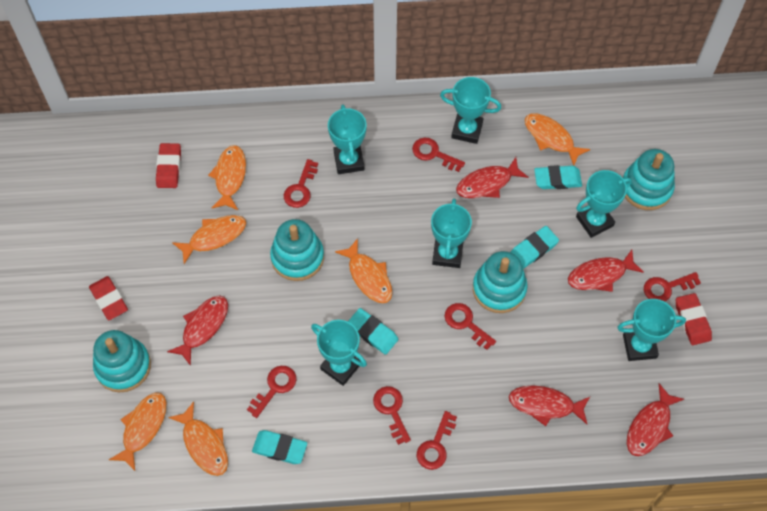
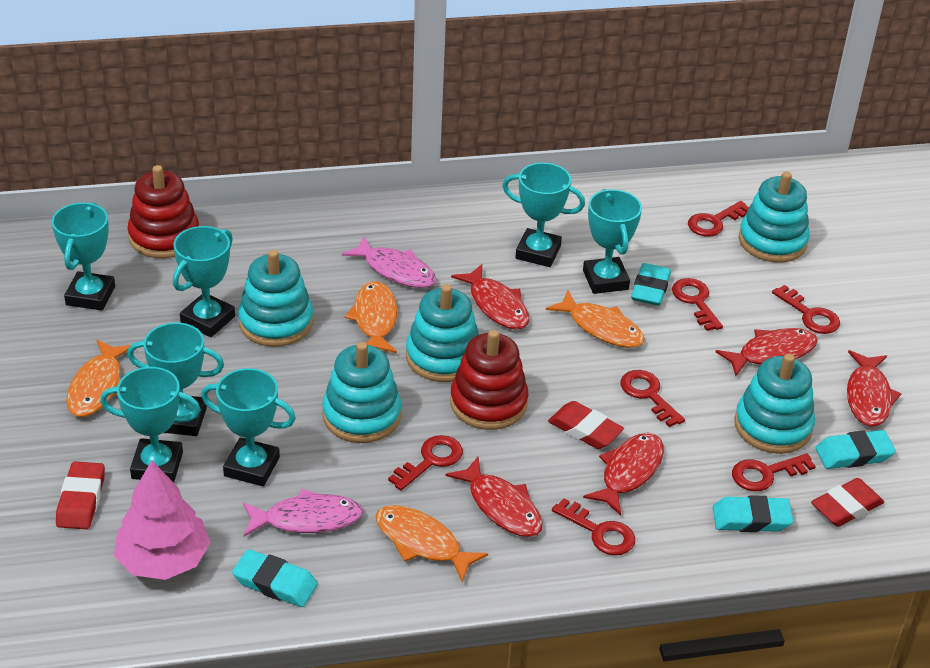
orange fish: 6 -> 4
pink fish: 0 -> 2
pink tree: 0 -> 1
red stacking toy: 0 -> 2
turquoise stacking toy: 4 -> 5
turquoise trophy: 6 -> 7

